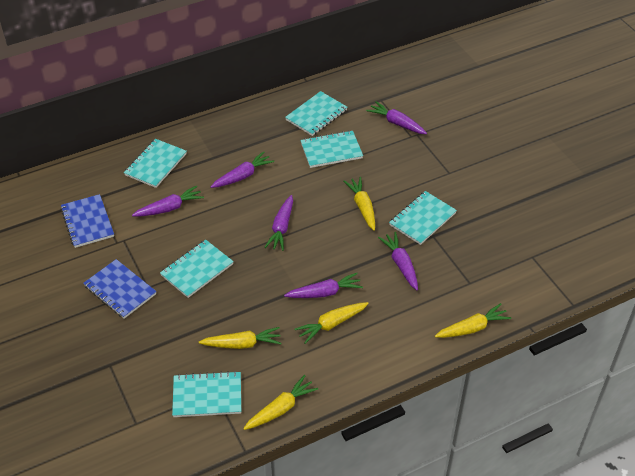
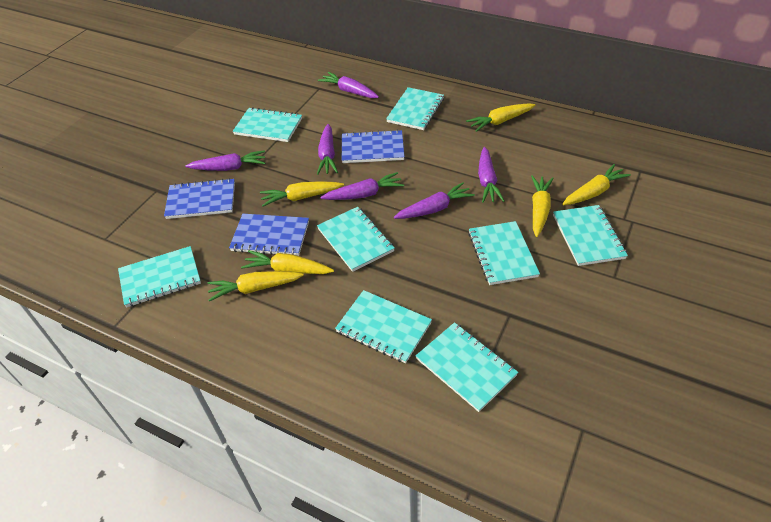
blue notebook: 2 -> 3
turquoise notebook: 6 -> 8
yellow carrot: 5 -> 6

